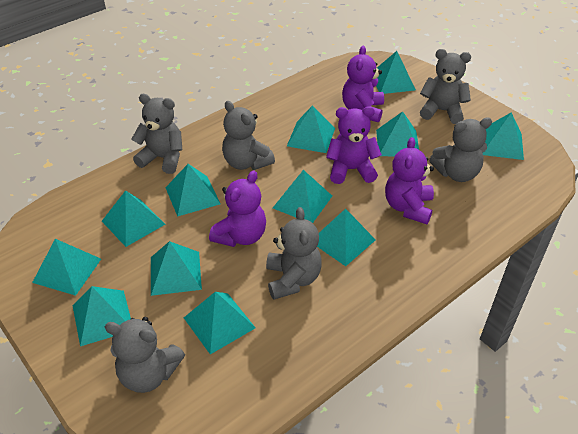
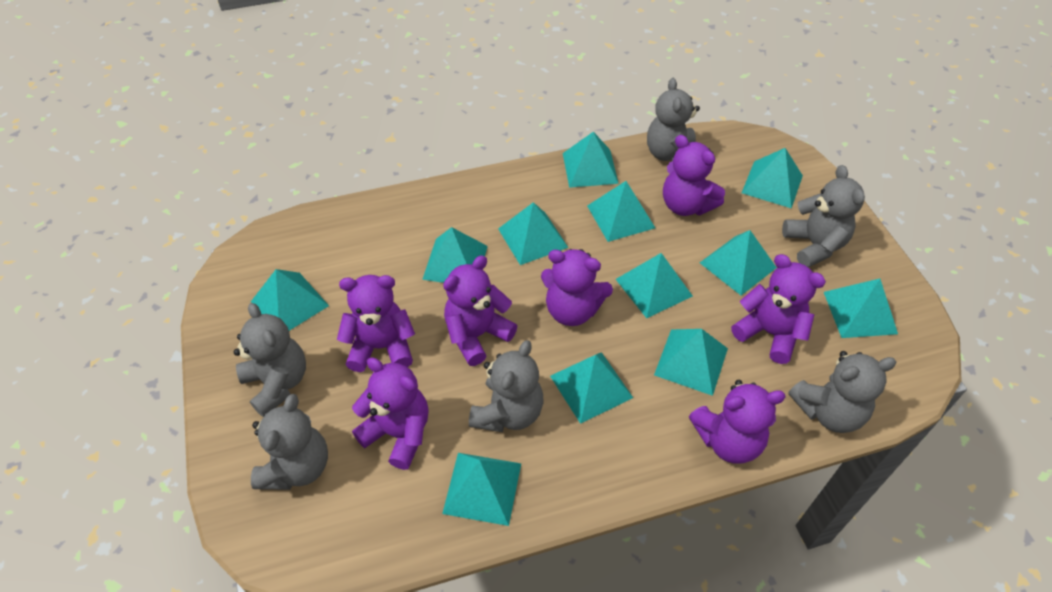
purple teddy bear: 4 -> 7

